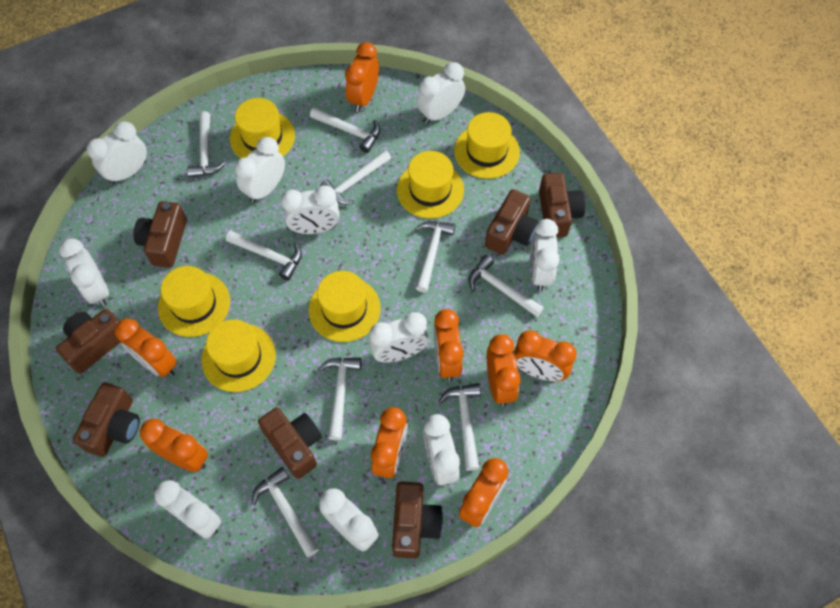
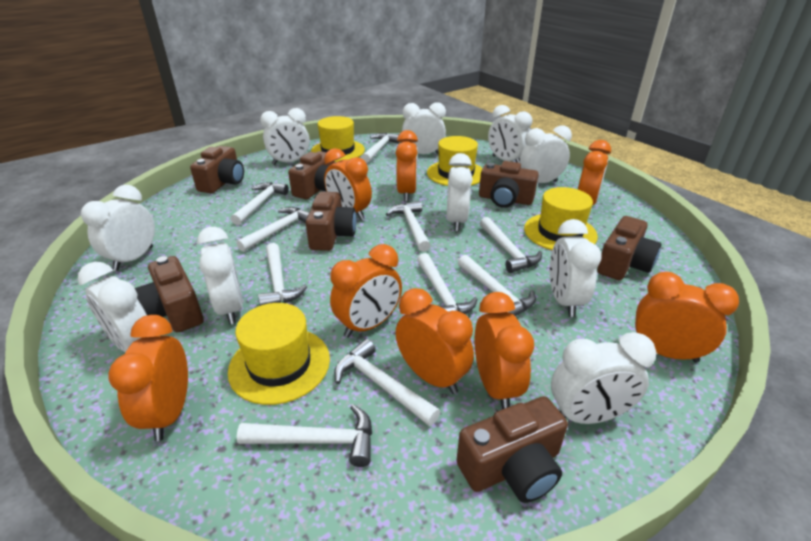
white hammer: 9 -> 10
yellow hat: 6 -> 4

